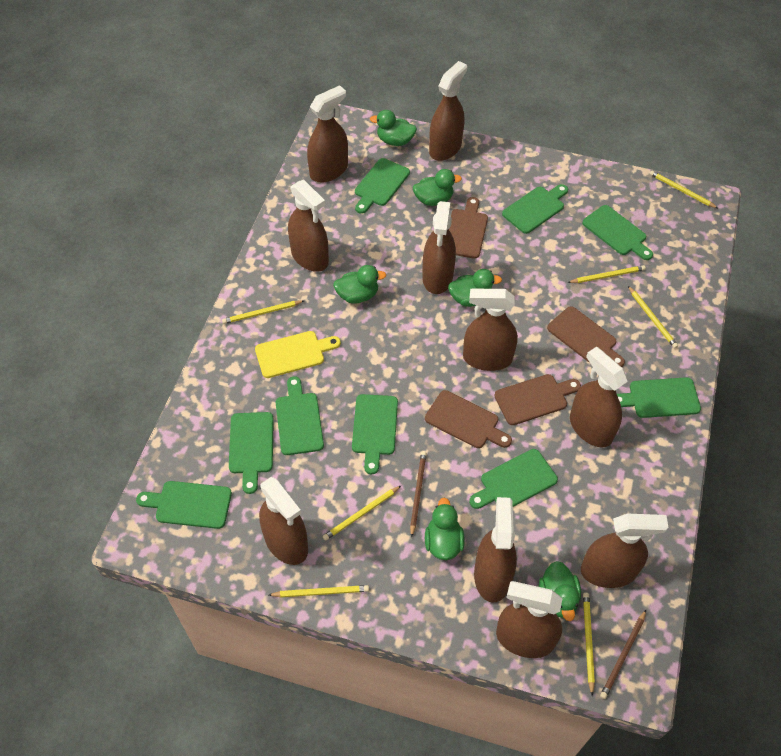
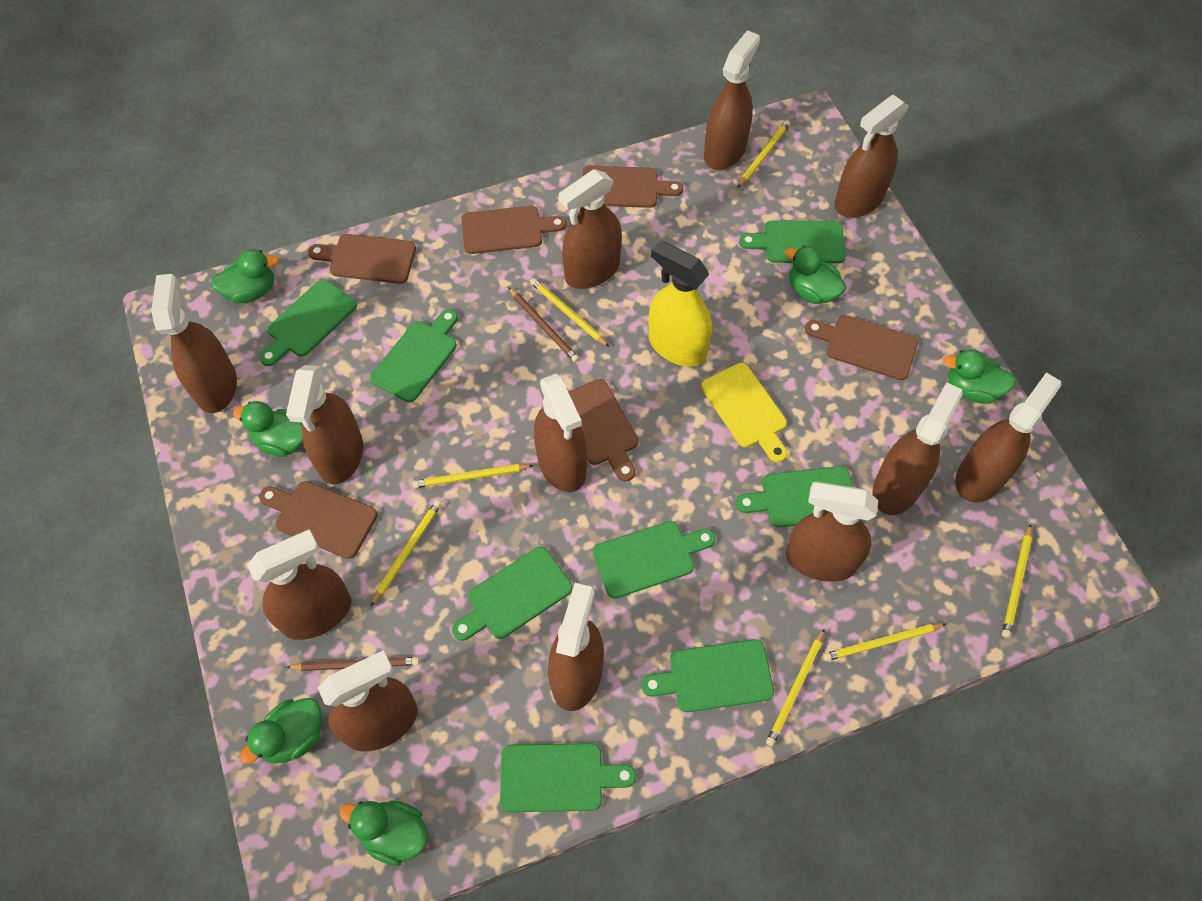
brown cutting board: 4 -> 6
brown spray bottle: 10 -> 12
green cutting board: 9 -> 8
yellow spray bottle: 0 -> 1

